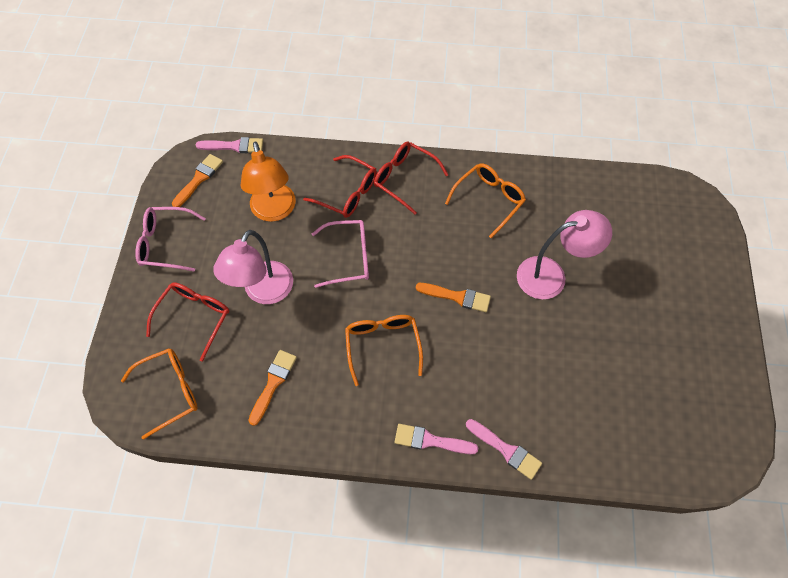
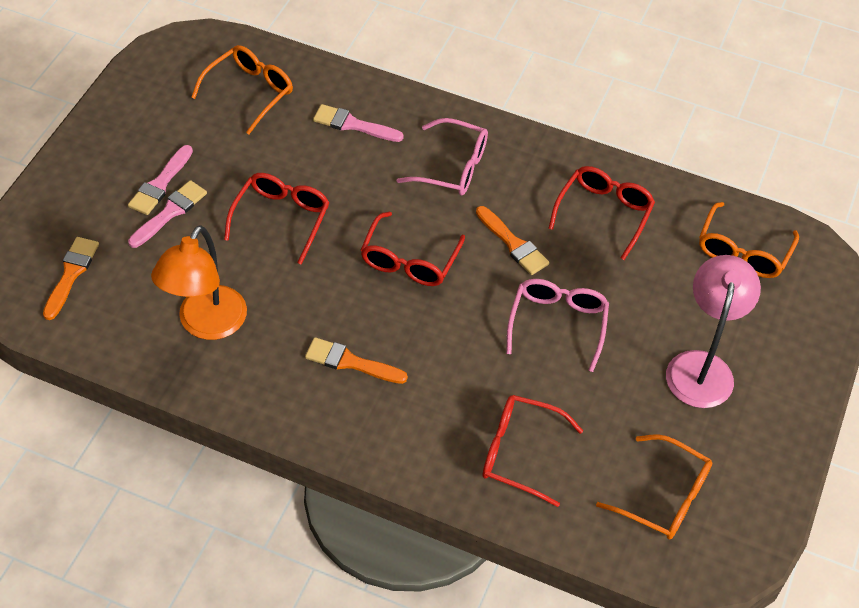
pink lamp: 2 -> 1
red glasses: 3 -> 4

